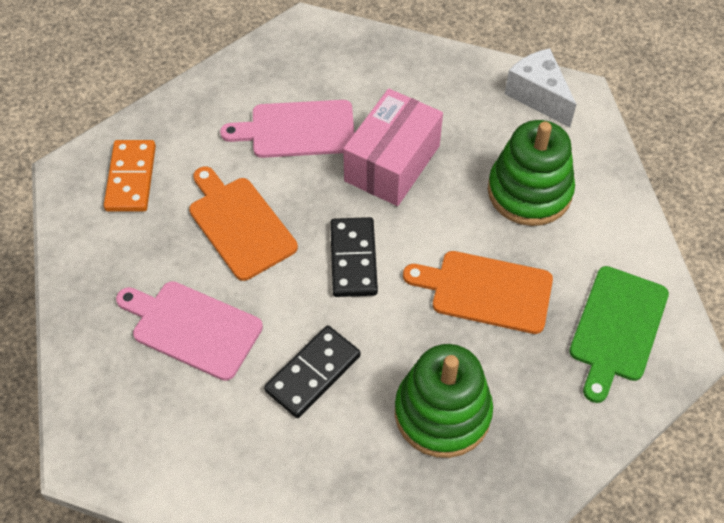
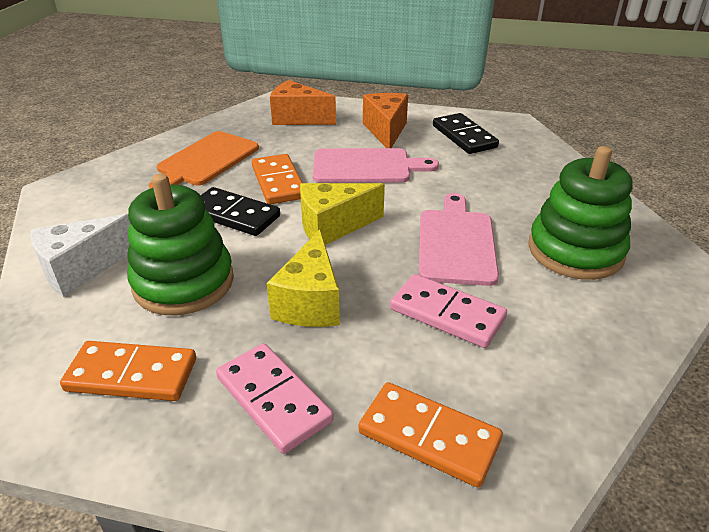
green cutting board: 1 -> 0
orange cheese: 0 -> 2
orange cutting board: 2 -> 1
orange domino: 1 -> 3
pink box: 1 -> 0
pink domino: 0 -> 2
yellow cheese: 0 -> 2

